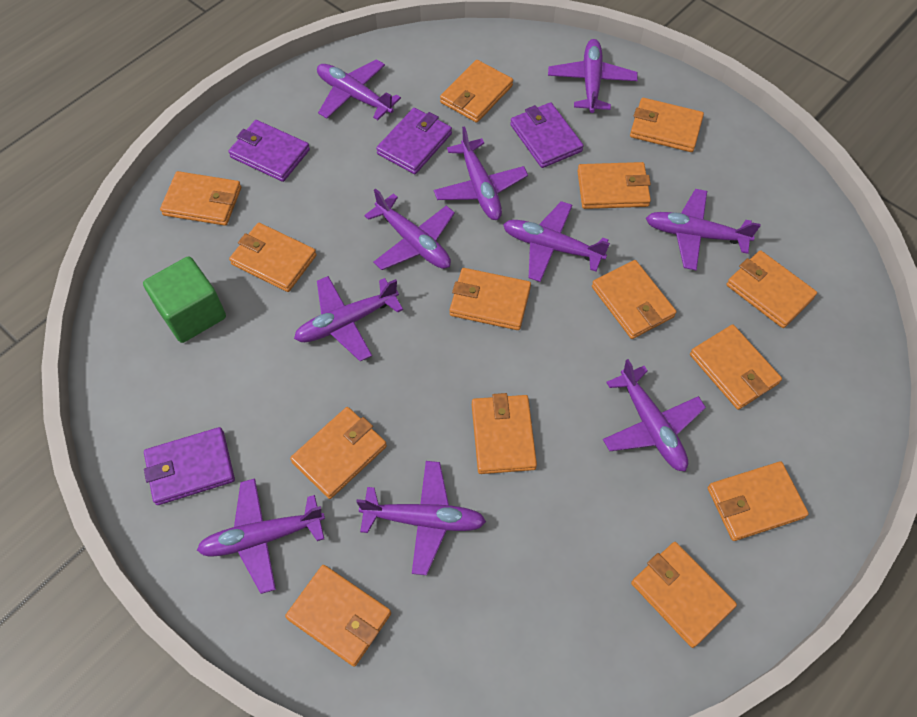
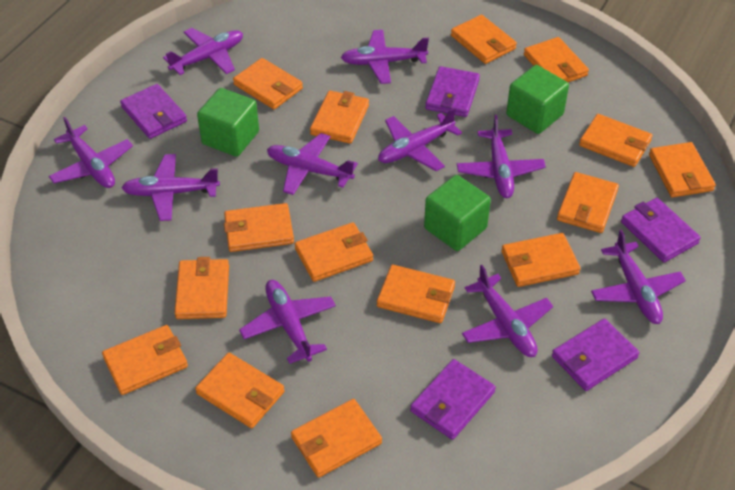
green cube: 1 -> 3
orange wallet: 14 -> 15
purple wallet: 4 -> 5

